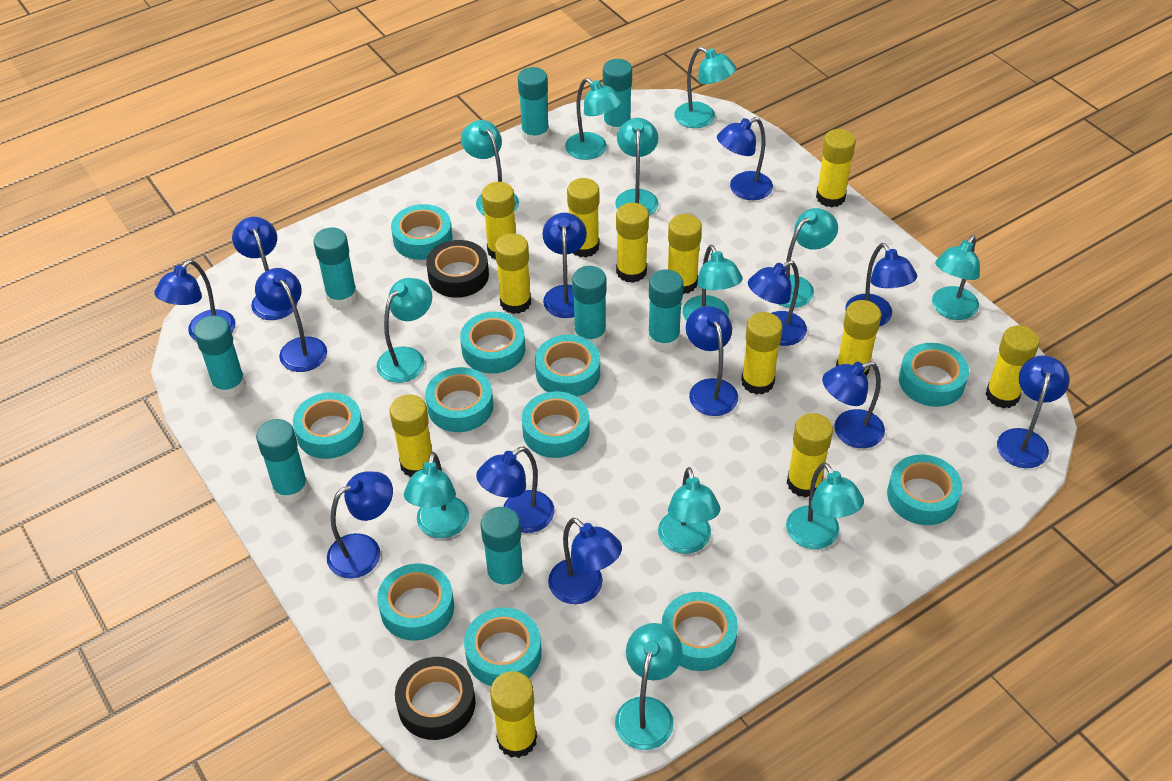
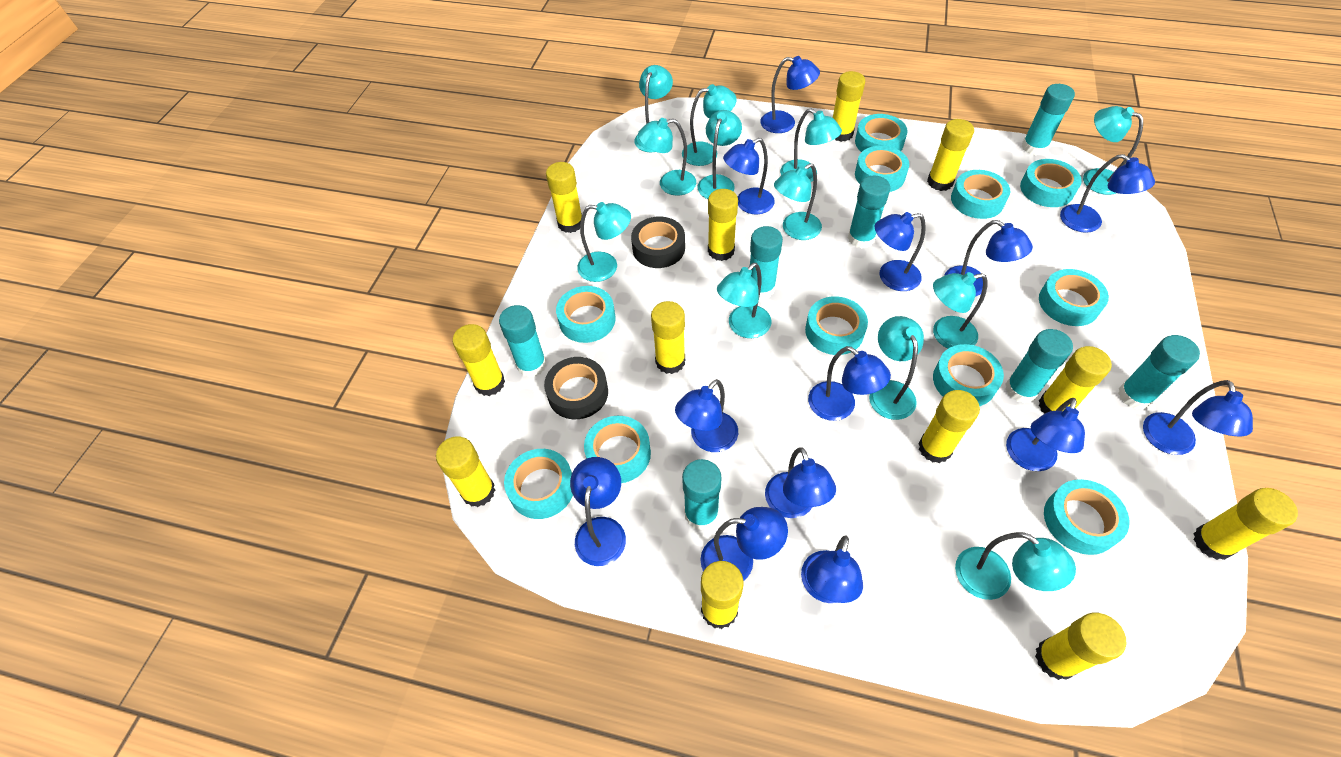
turquoise glue stick: 8 -> 7

